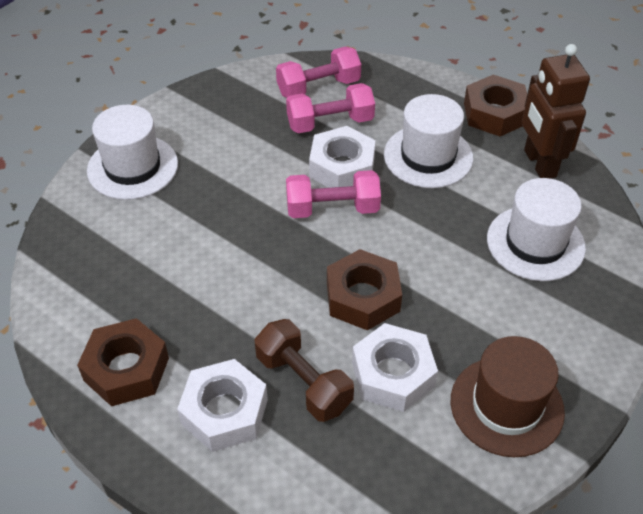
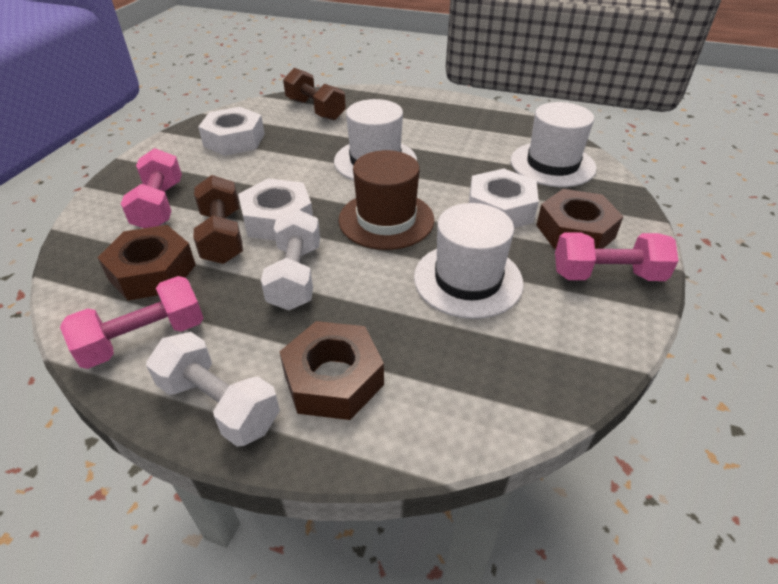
brown dumbbell: 1 -> 2
brown robot: 1 -> 0
white dumbbell: 0 -> 2

